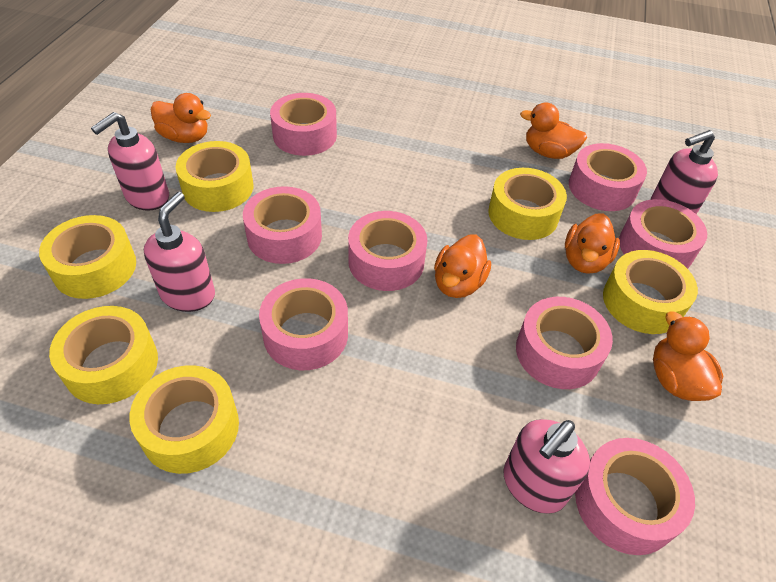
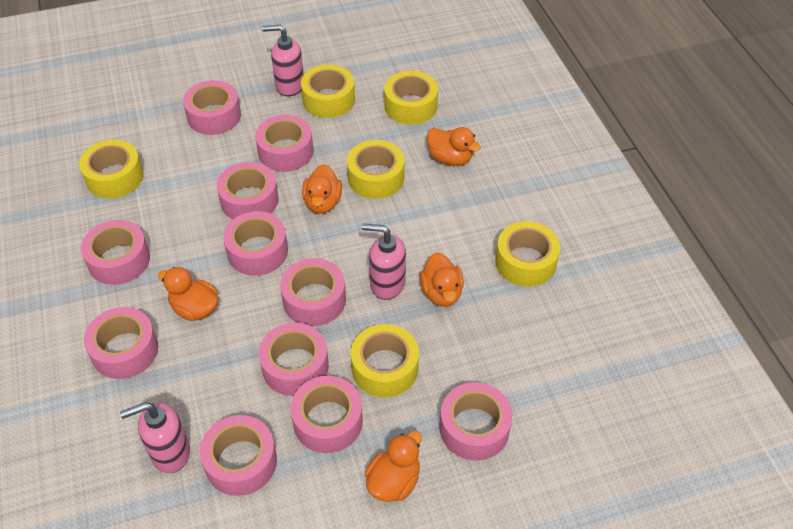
pink soap dispenser: 4 -> 3
pink tape: 8 -> 11

